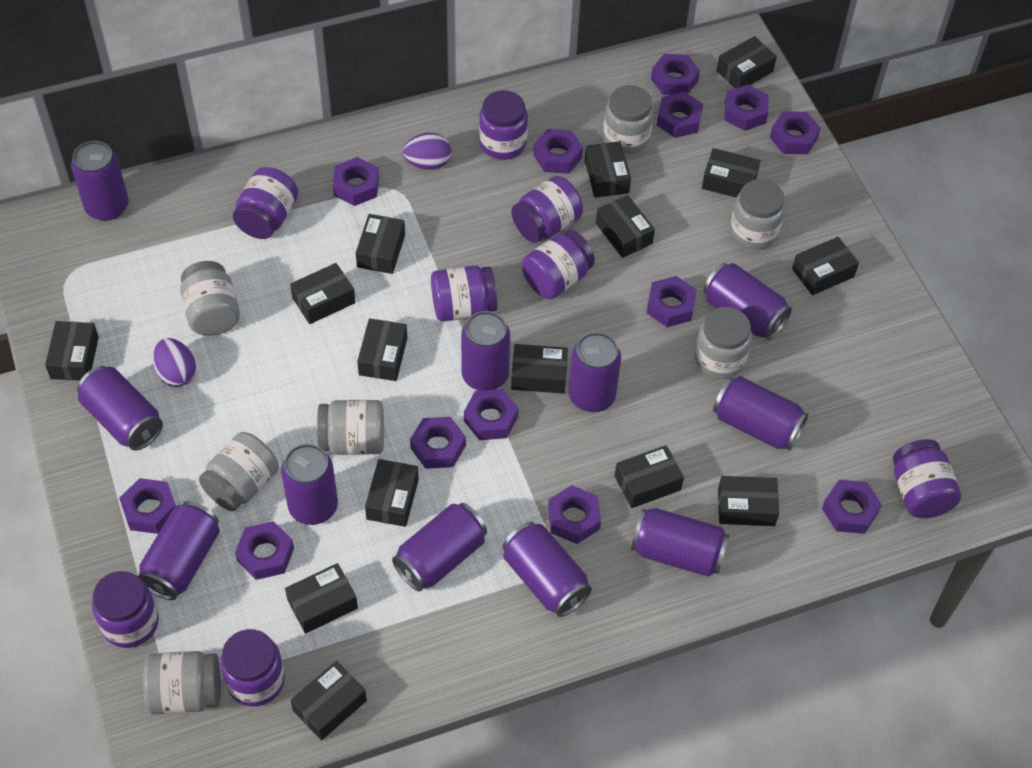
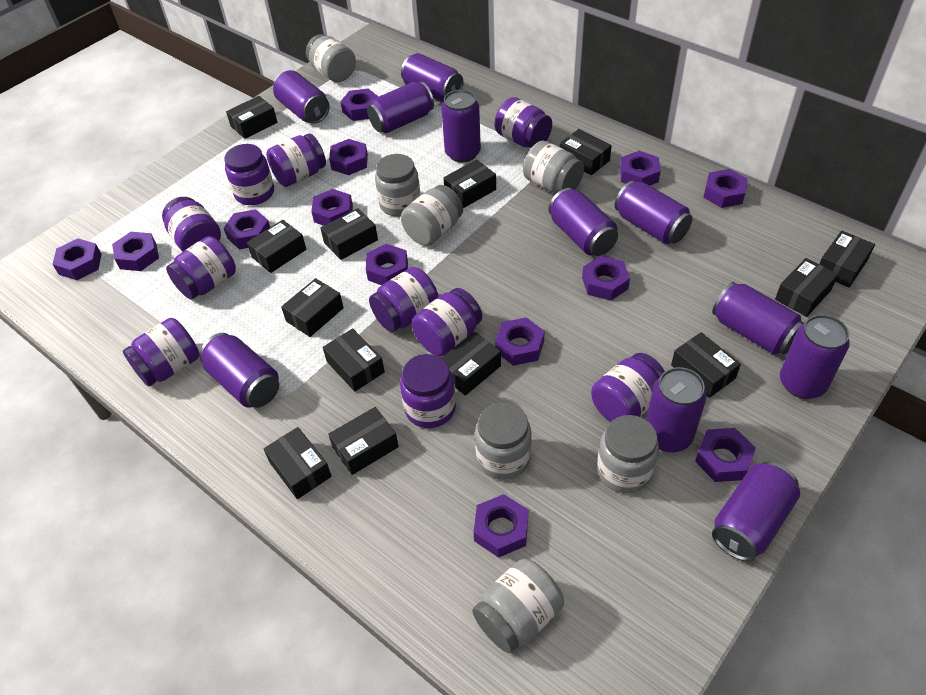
black box: 15 -> 13
purple egg: 2 -> 0
purple jar: 8 -> 10

